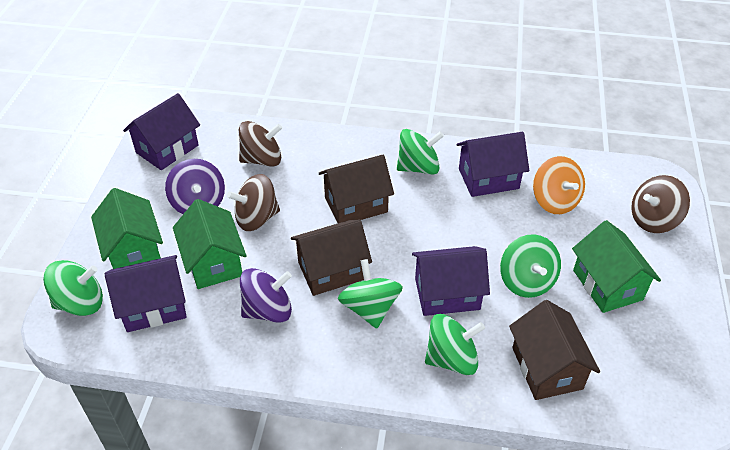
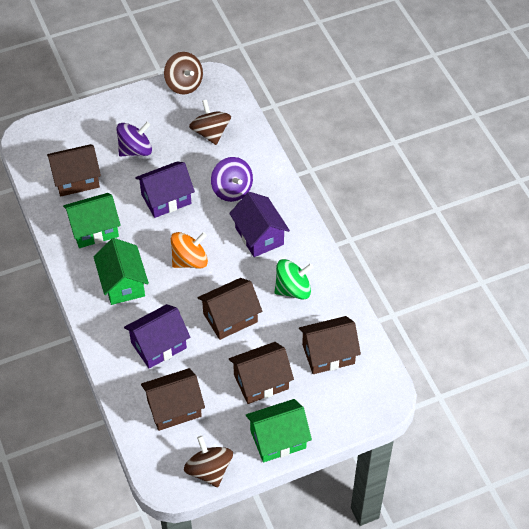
brown house: 3 -> 5
green spinning top: 5 -> 1
purple house: 4 -> 3

